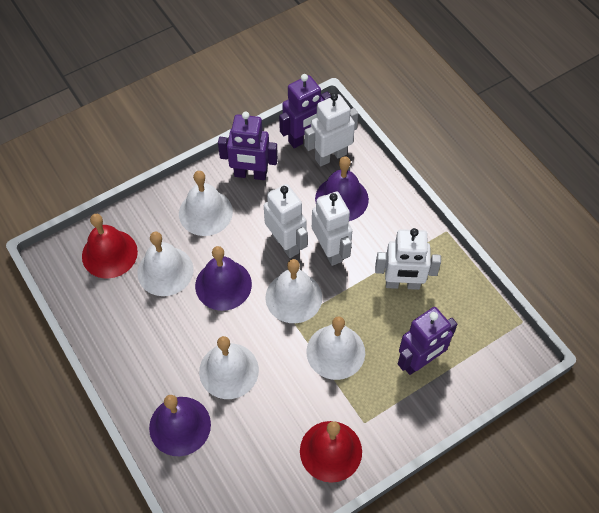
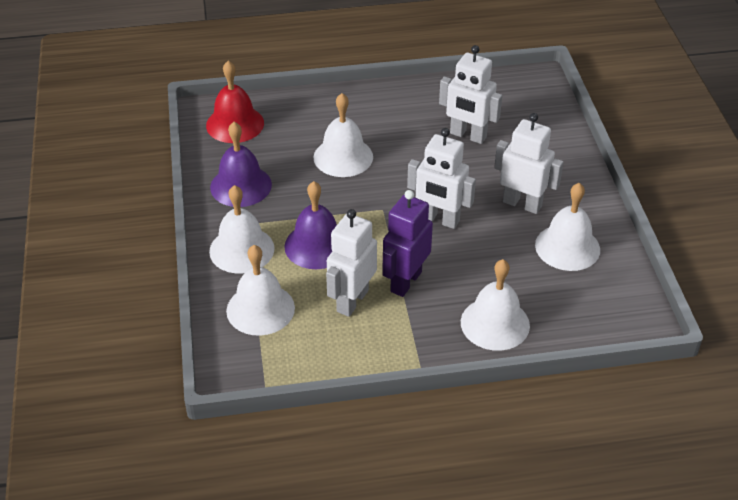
purple bell: 3 -> 2
purple robot: 3 -> 1
red bell: 2 -> 1

